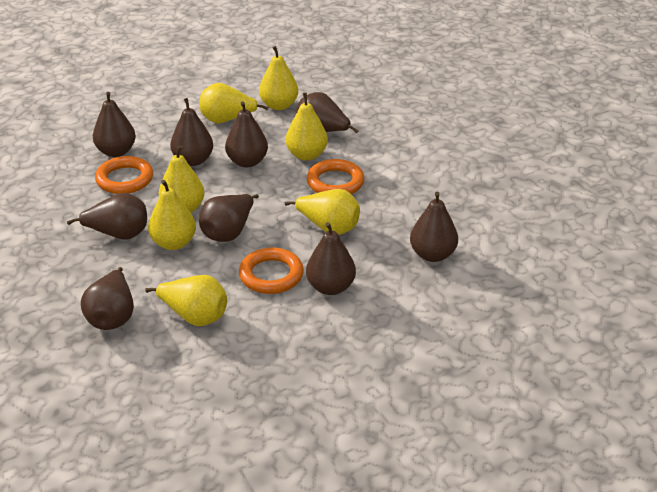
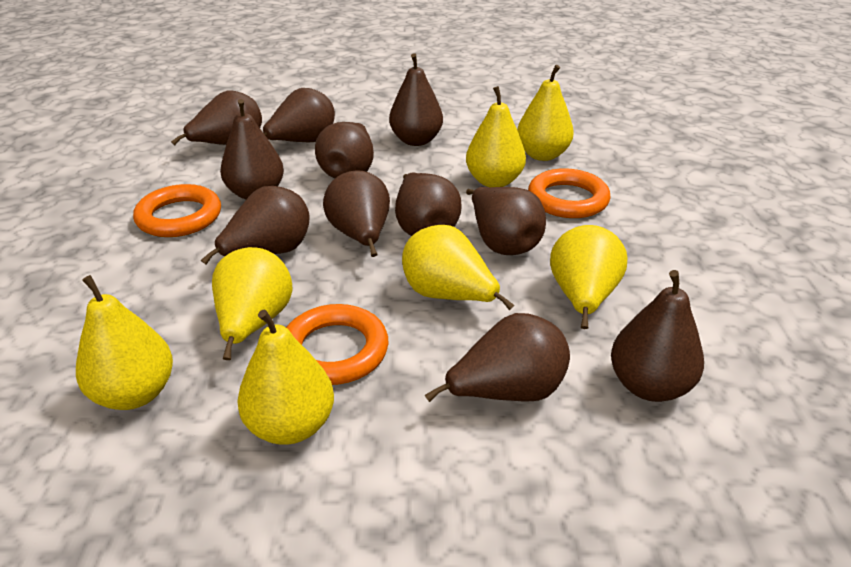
brown pear: 9 -> 11

